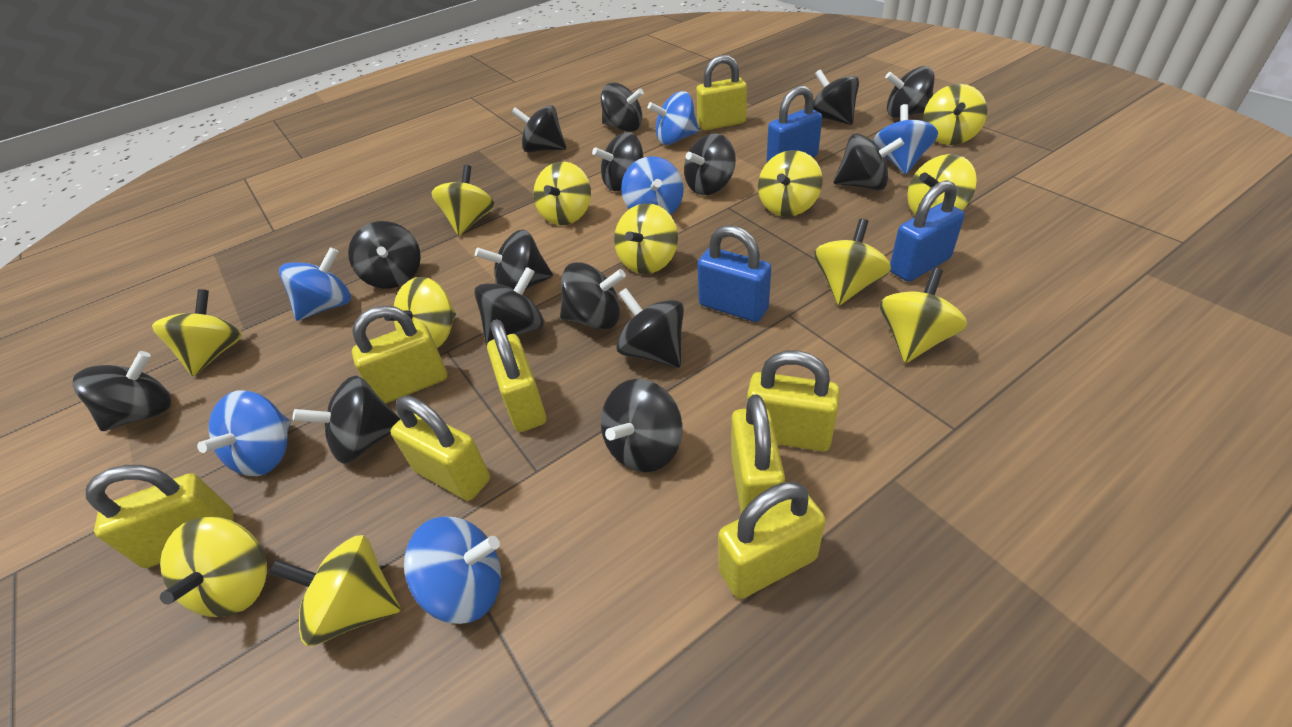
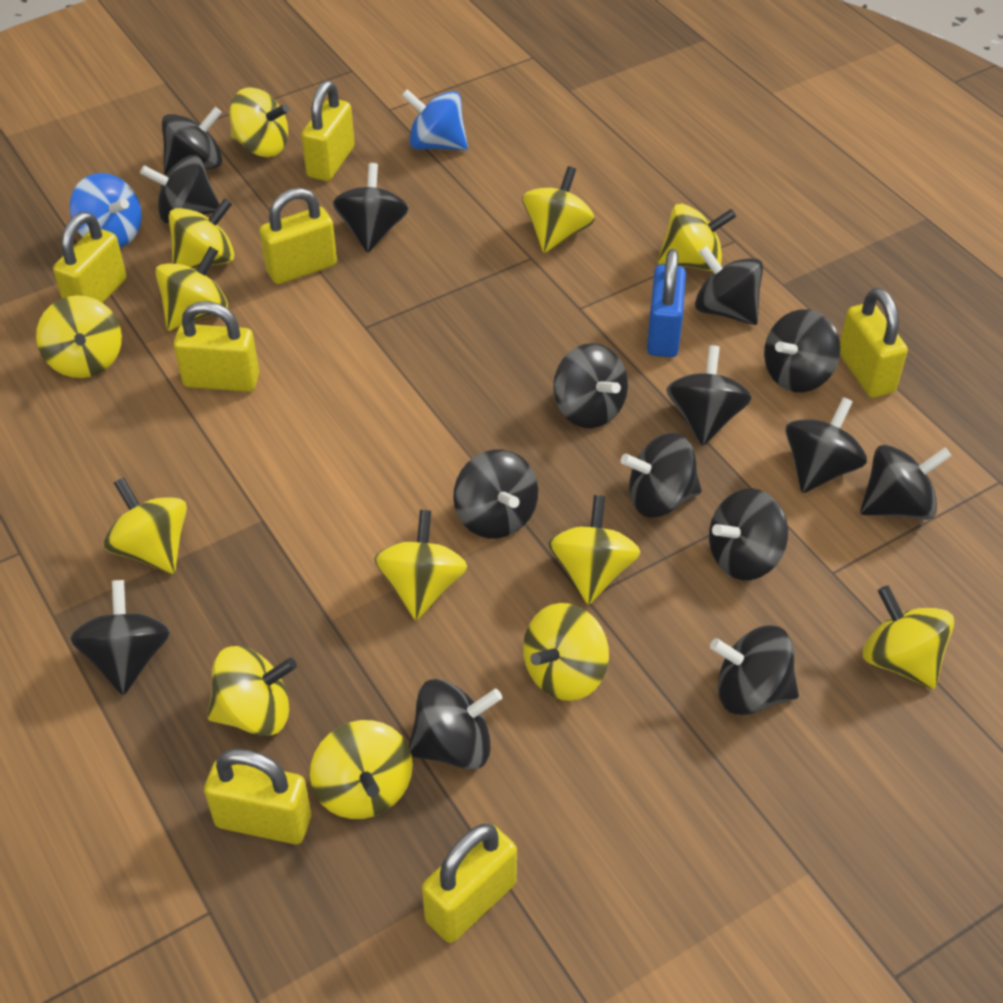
blue padlock: 3 -> 1
blue spinning top: 6 -> 2
yellow padlock: 8 -> 7
yellow spinning top: 12 -> 13

